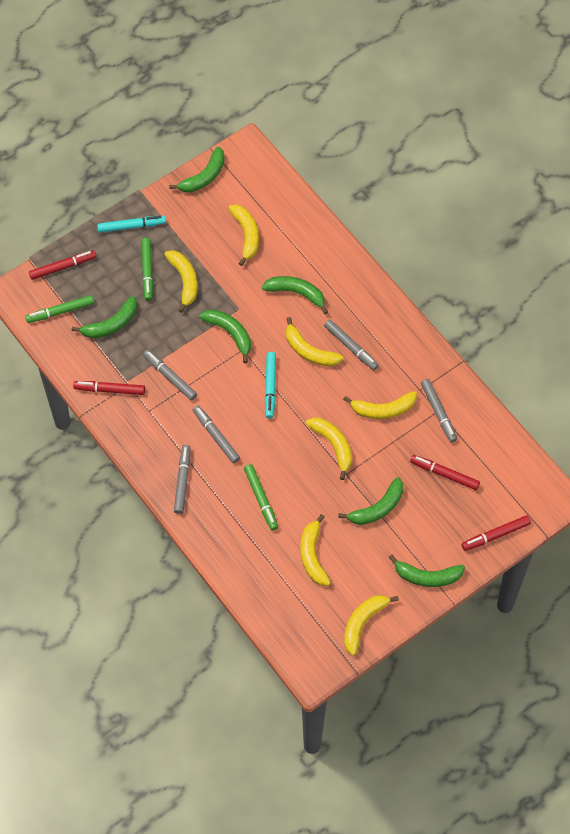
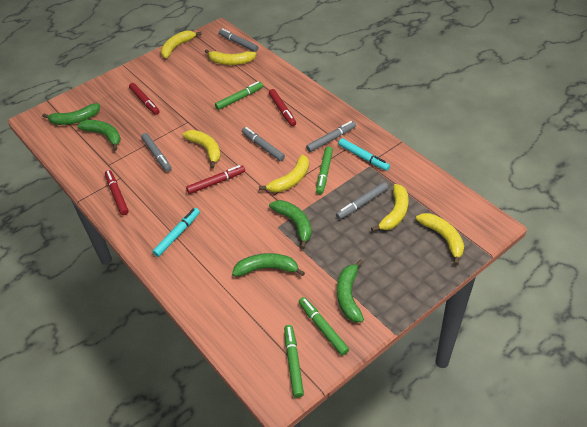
green banana: 6 -> 5
green marker: 3 -> 4
yellow banana: 7 -> 6

